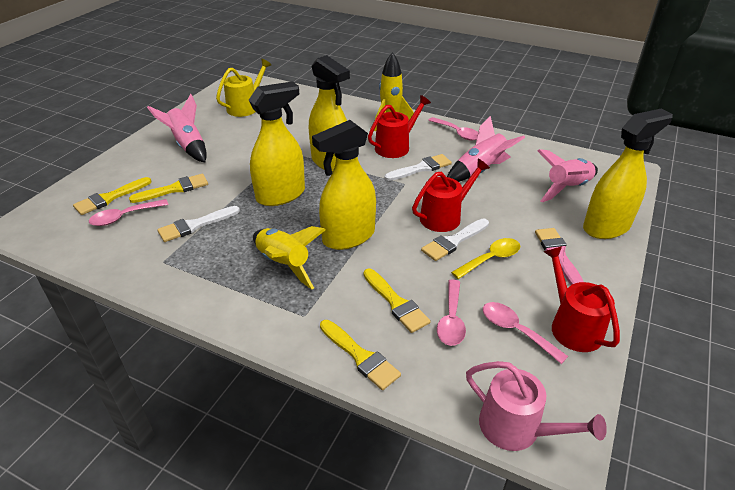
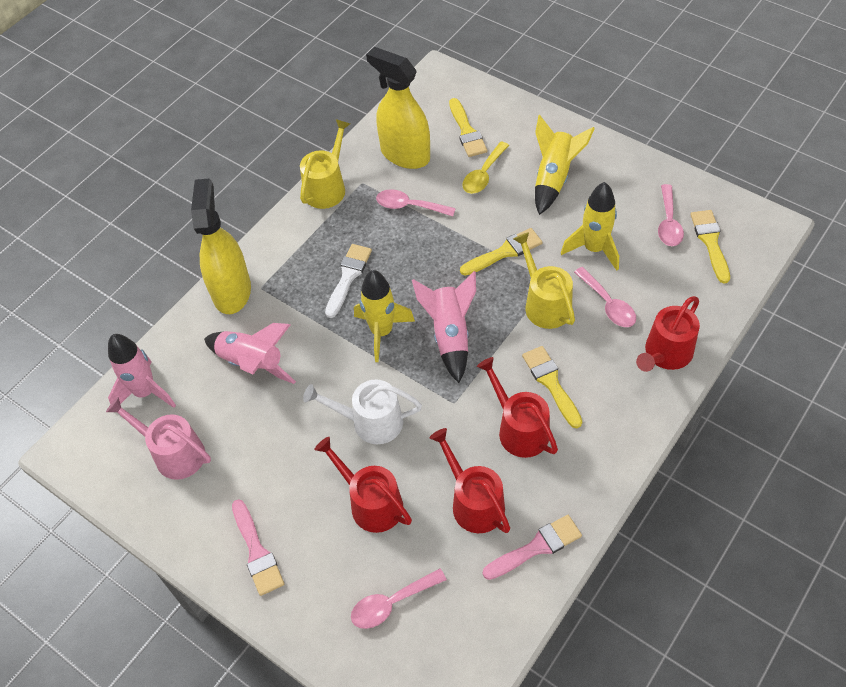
pink brush: 1 -> 2
red watering can: 3 -> 4
white brush: 3 -> 1
white watering can: 0 -> 1
yellow rocket: 2 -> 3
yellow spray bottle: 4 -> 2
yellow watering can: 1 -> 2

